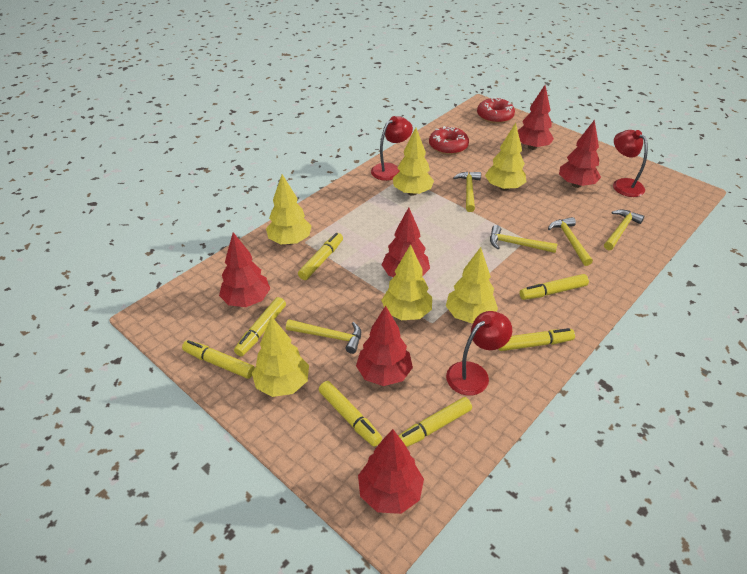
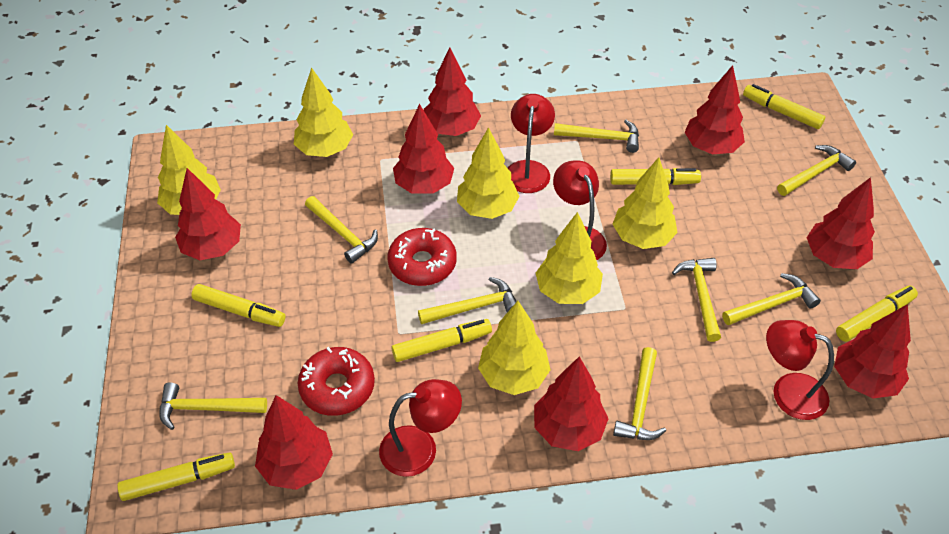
red lamp: 3 -> 4
red tree: 6 -> 8
yellow hammer: 5 -> 8
yellow marker: 7 -> 6

